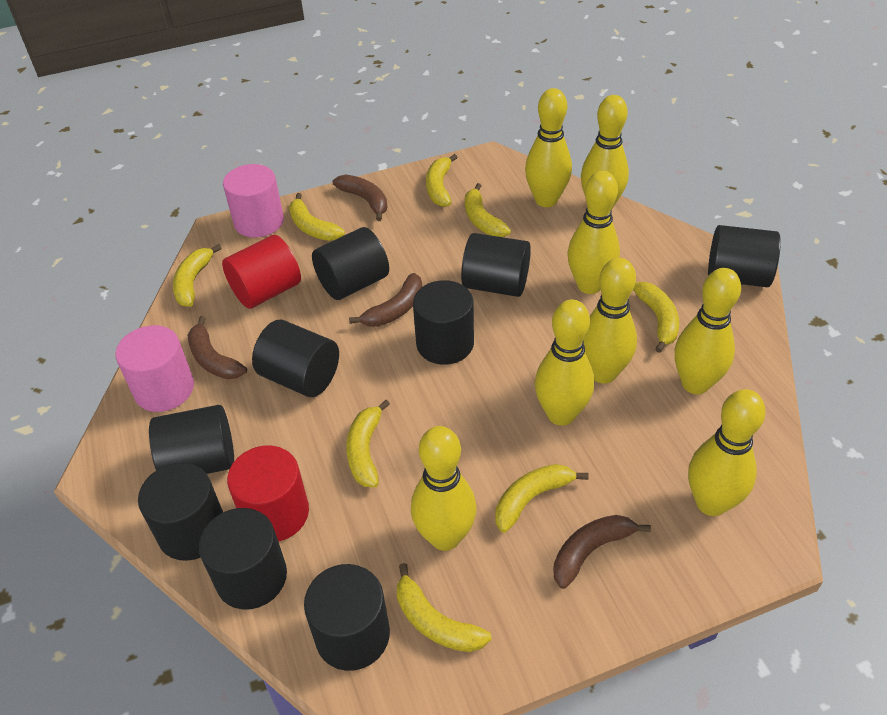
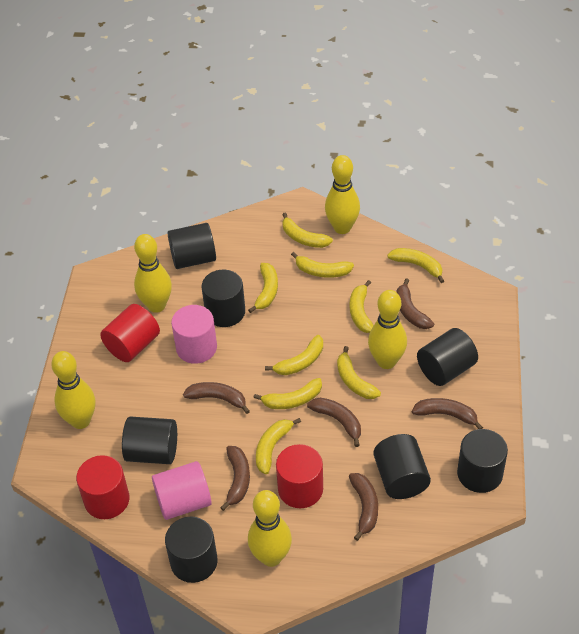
black cylinder: 9 -> 7
brown banana: 4 -> 6
red cylinder: 2 -> 3
yellow banana: 8 -> 9
yellow bowling pin: 8 -> 5

